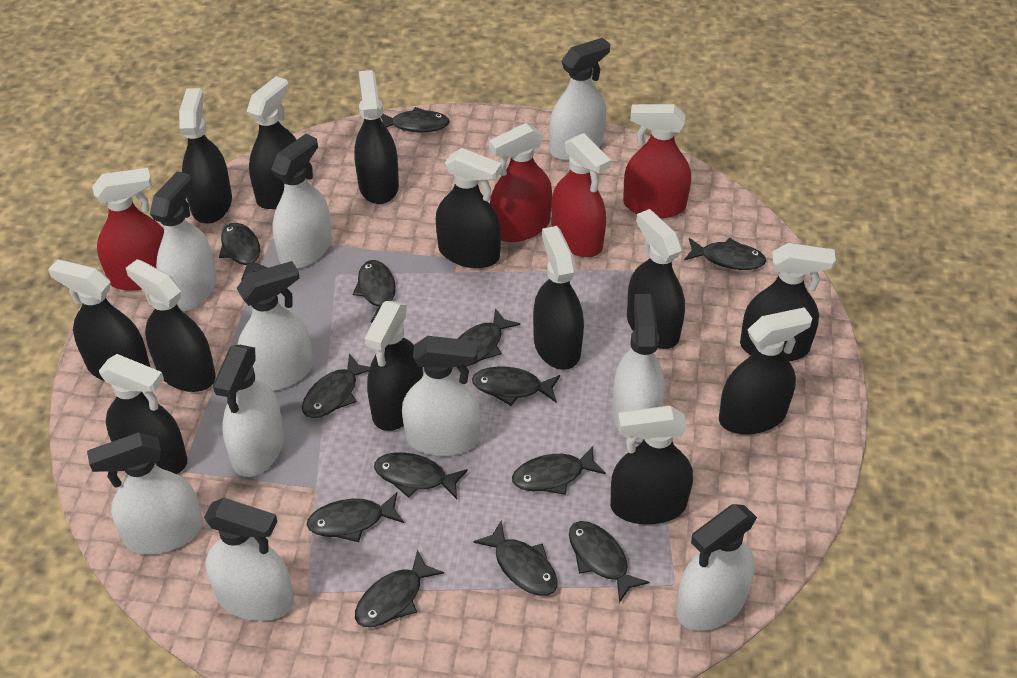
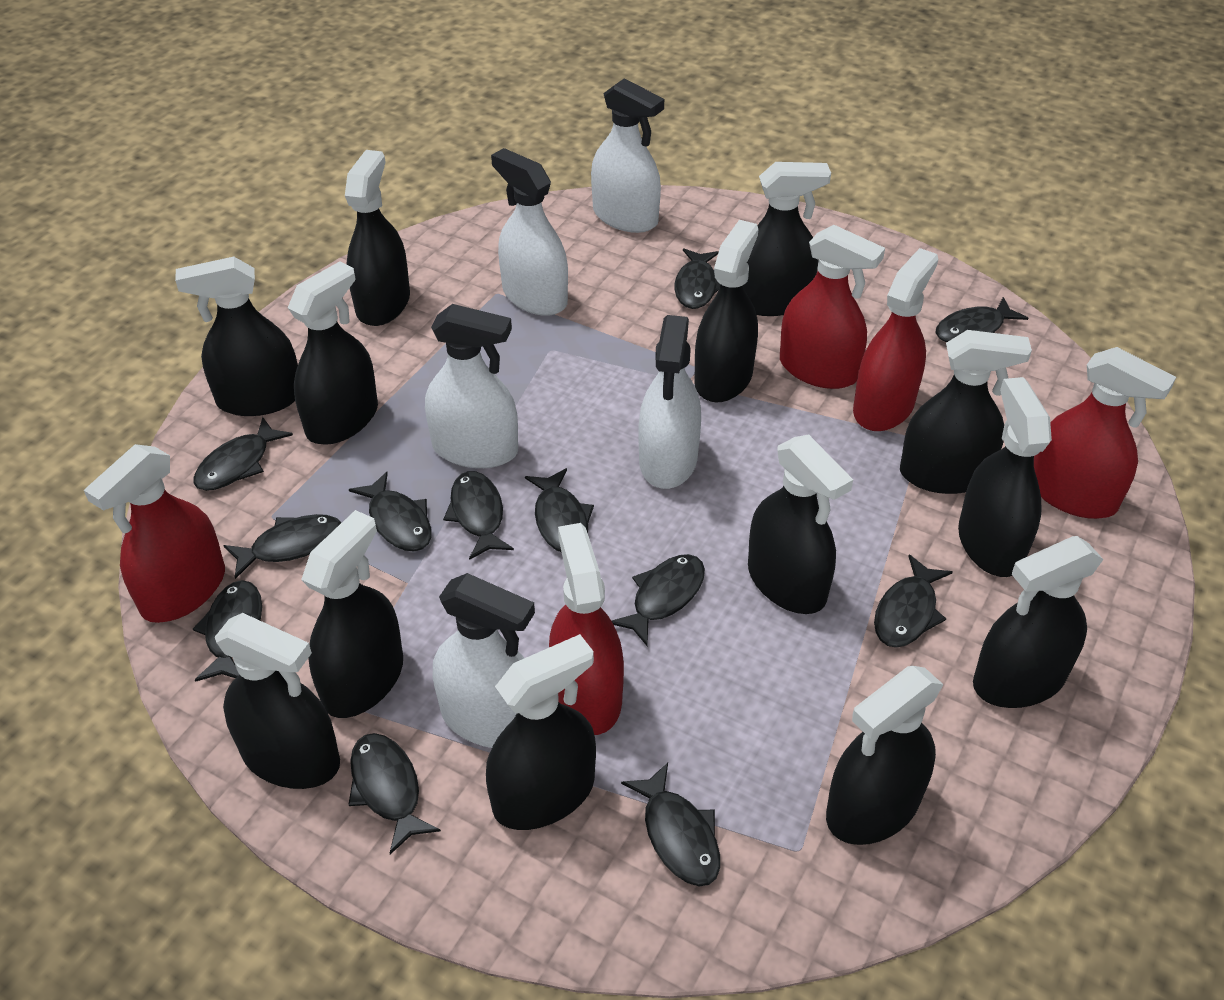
black fish: 13 -> 12
red spray bottle: 4 -> 5
white spray bottle: 10 -> 5

